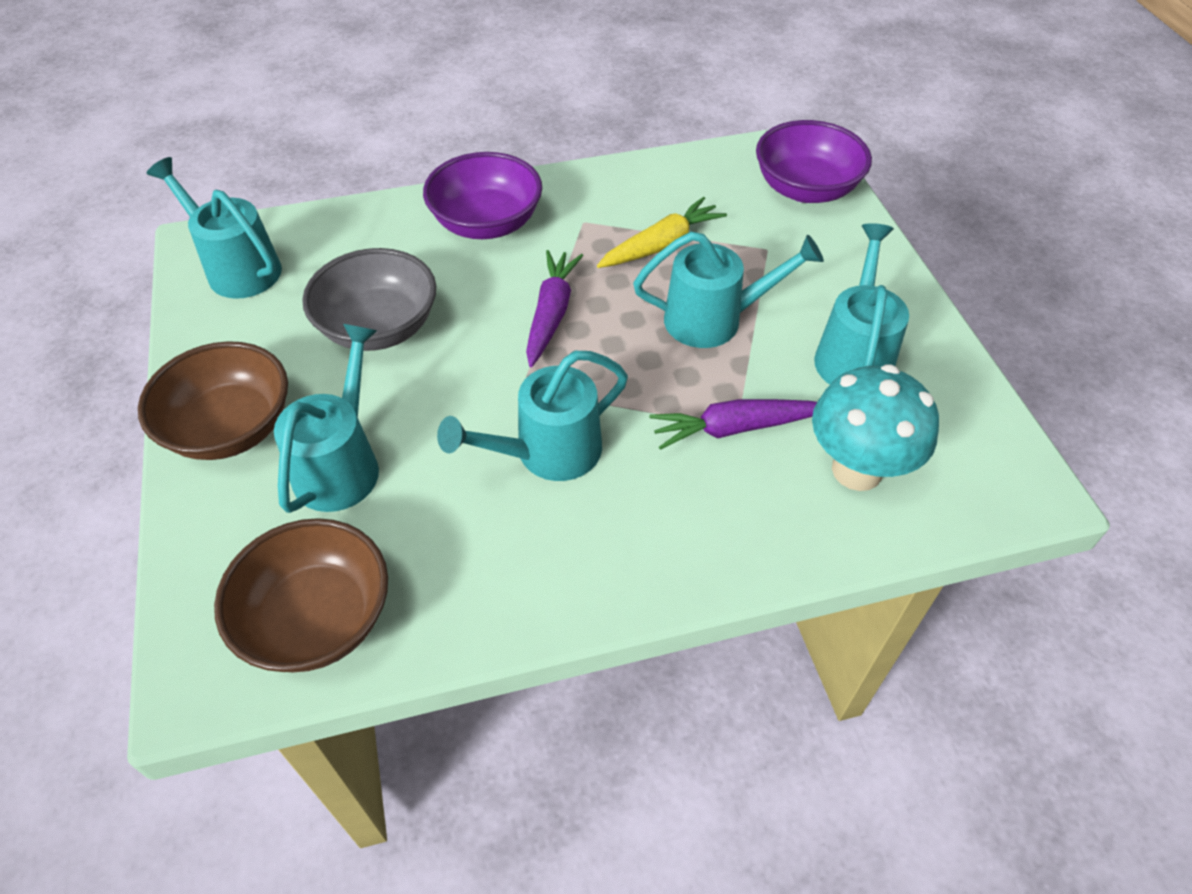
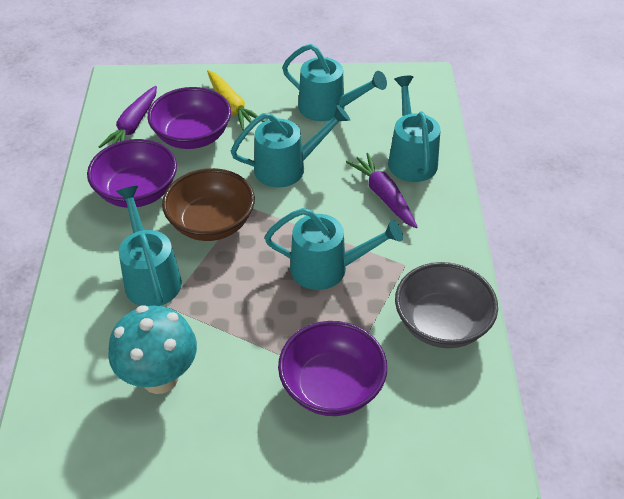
brown bowl: 2 -> 1
purple bowl: 2 -> 3

